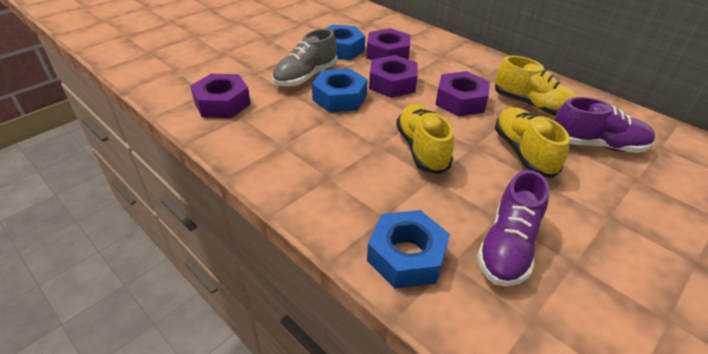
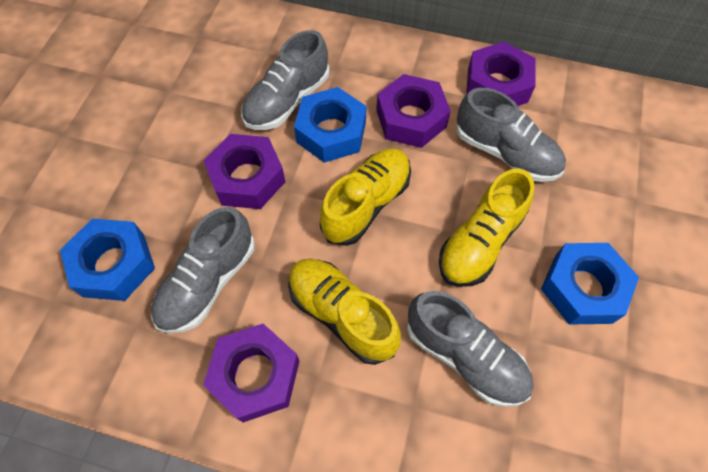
grey shoe: 1 -> 4
purple shoe: 2 -> 0

